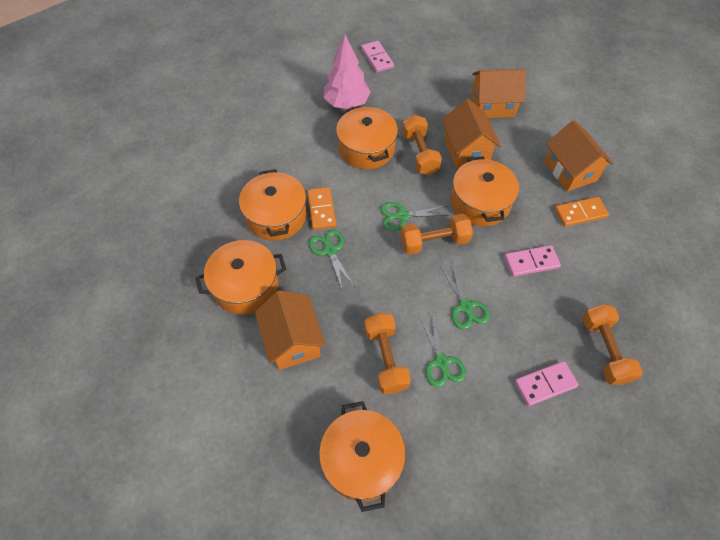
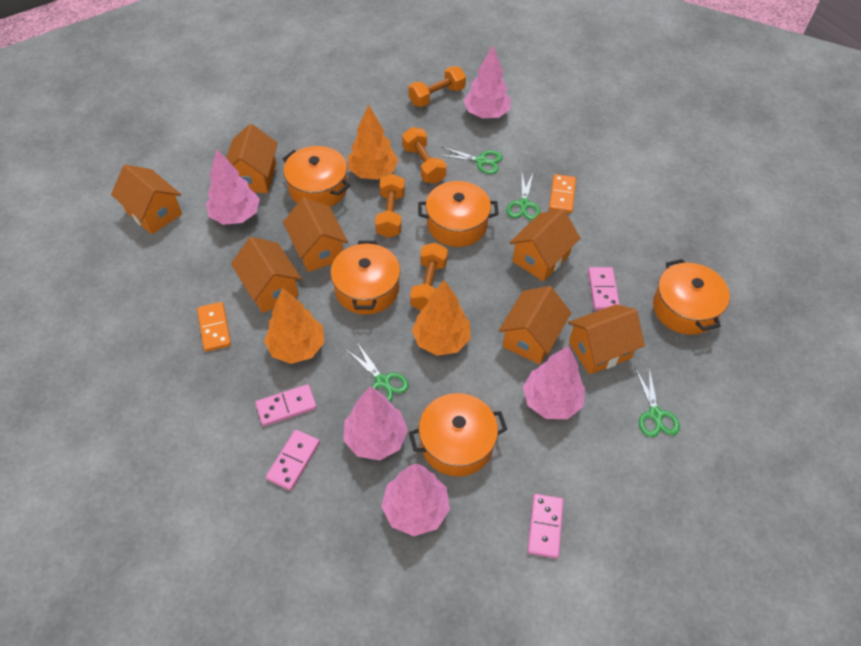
orange house: 4 -> 7
orange tree: 0 -> 3
pink domino: 3 -> 4
pink tree: 1 -> 5

